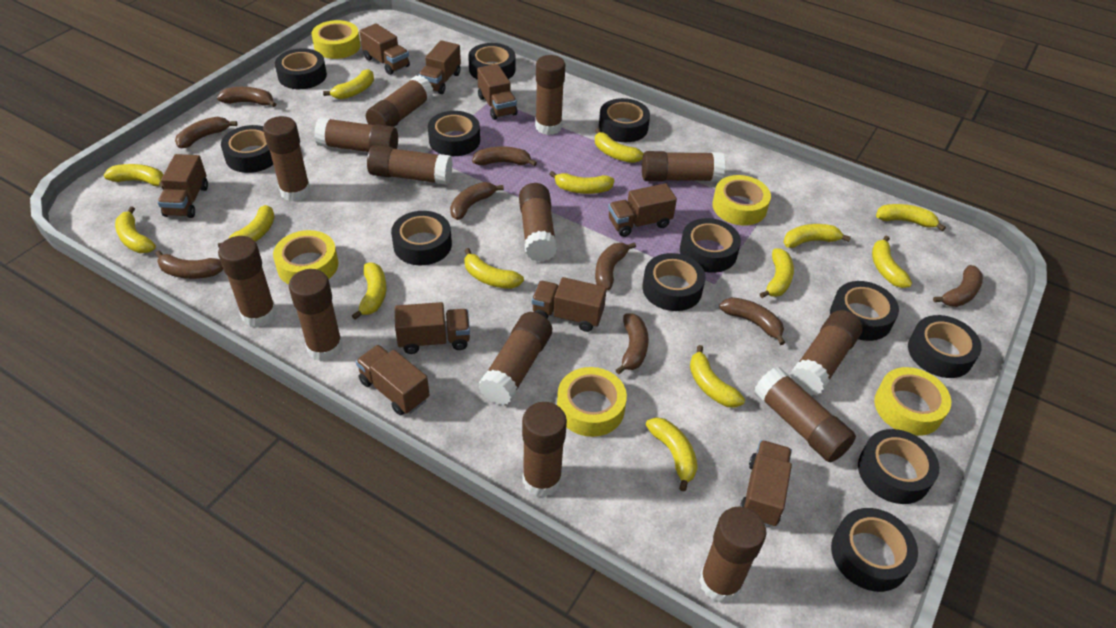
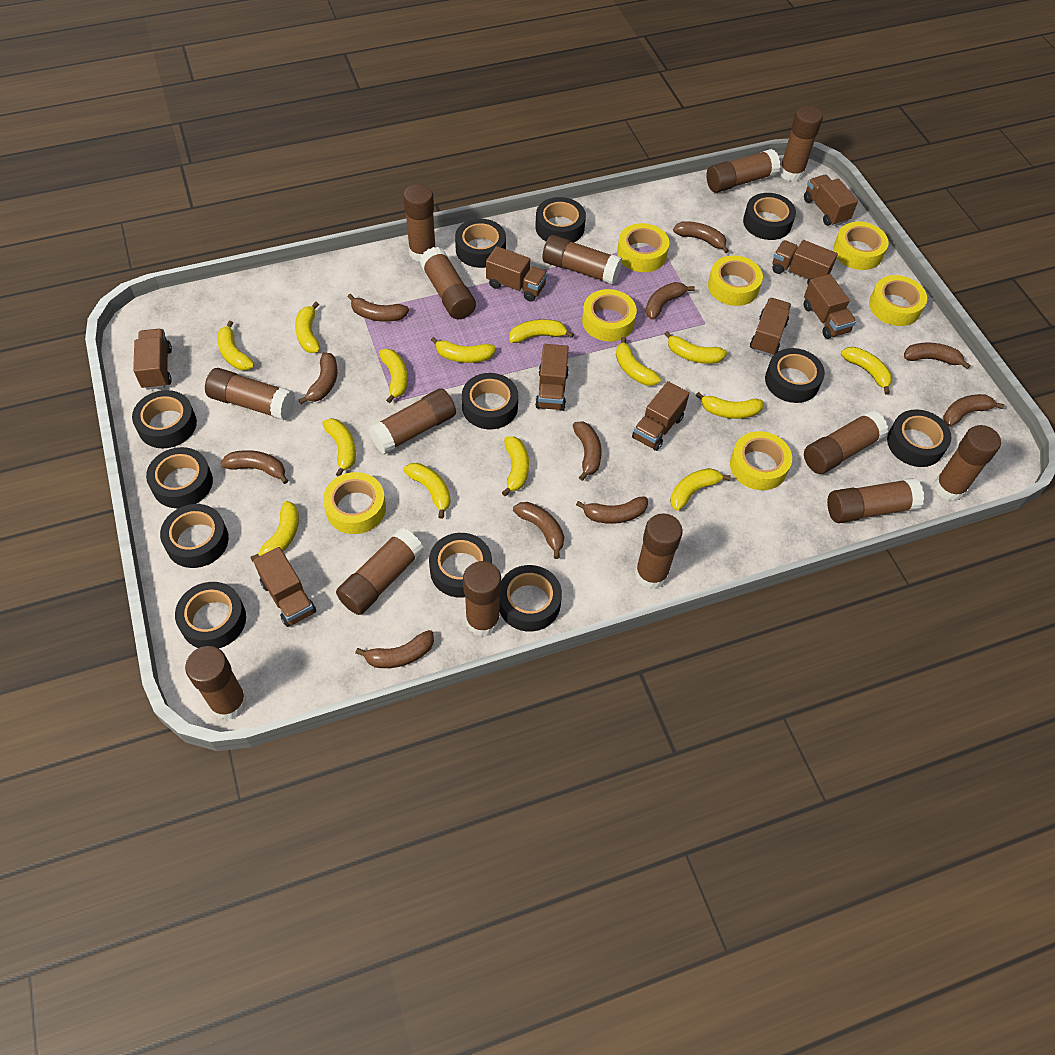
brown banana: 9 -> 11
yellow tape: 5 -> 7

